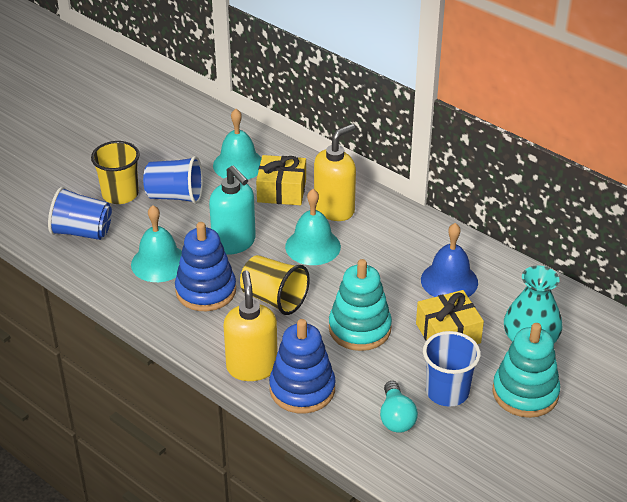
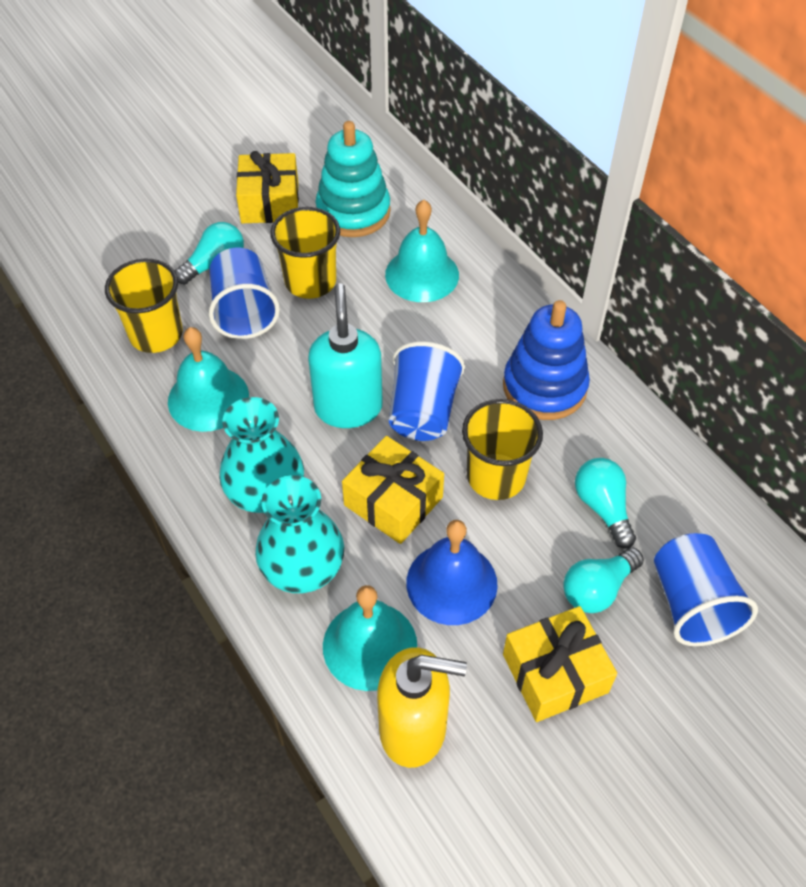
blue stacking toy: 2 -> 1
turquoise light bulb: 1 -> 3
turquoise stacking toy: 2 -> 1
turquoise vase: 1 -> 2
yellow cup: 2 -> 3
yellow gift: 2 -> 3
yellow soap dispenser: 2 -> 1

